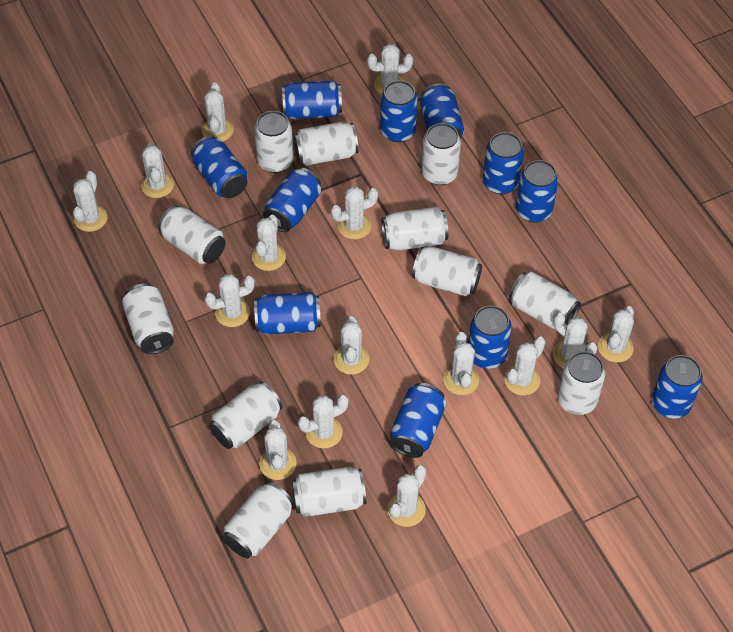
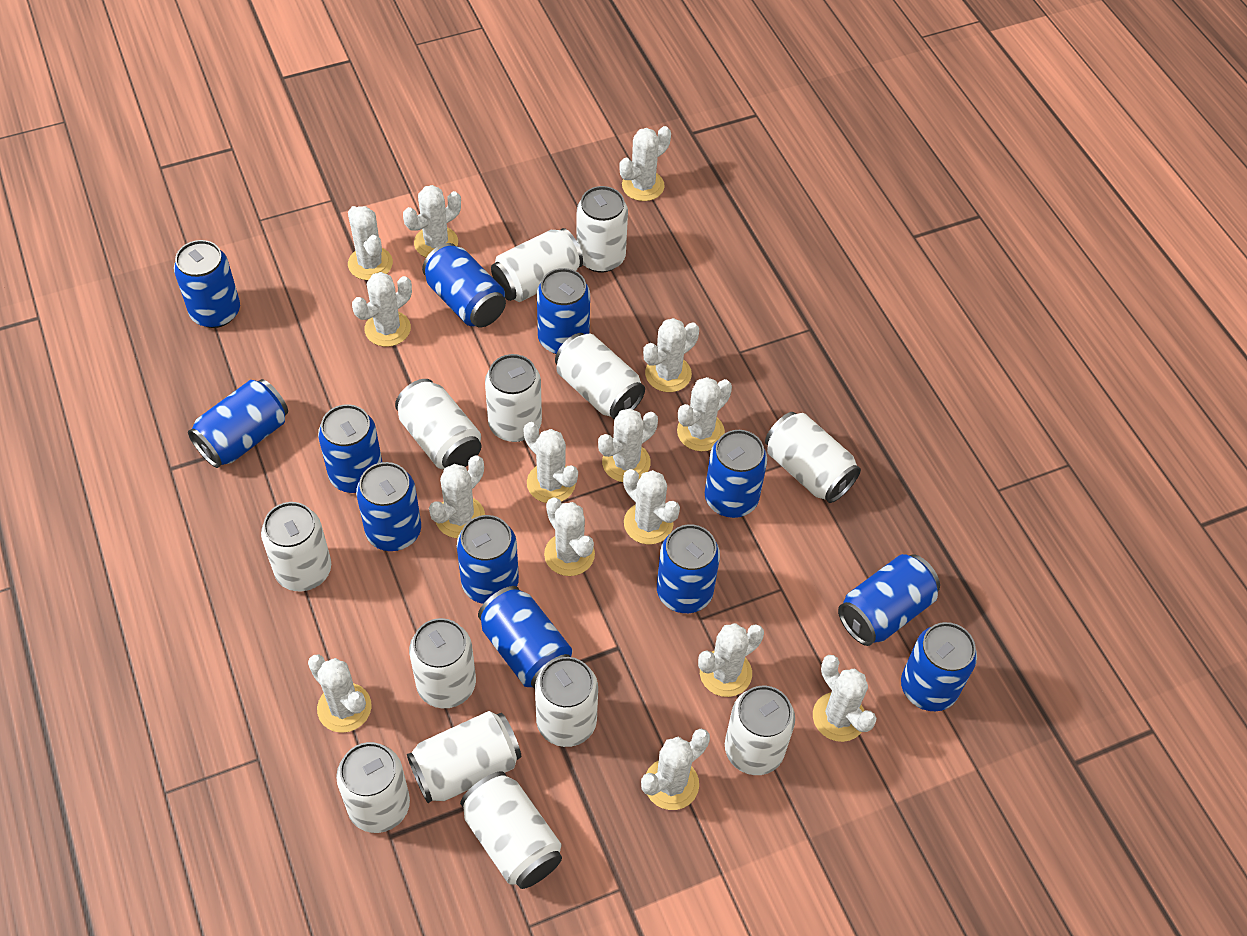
blue can: 11 -> 12
white can: 12 -> 13

